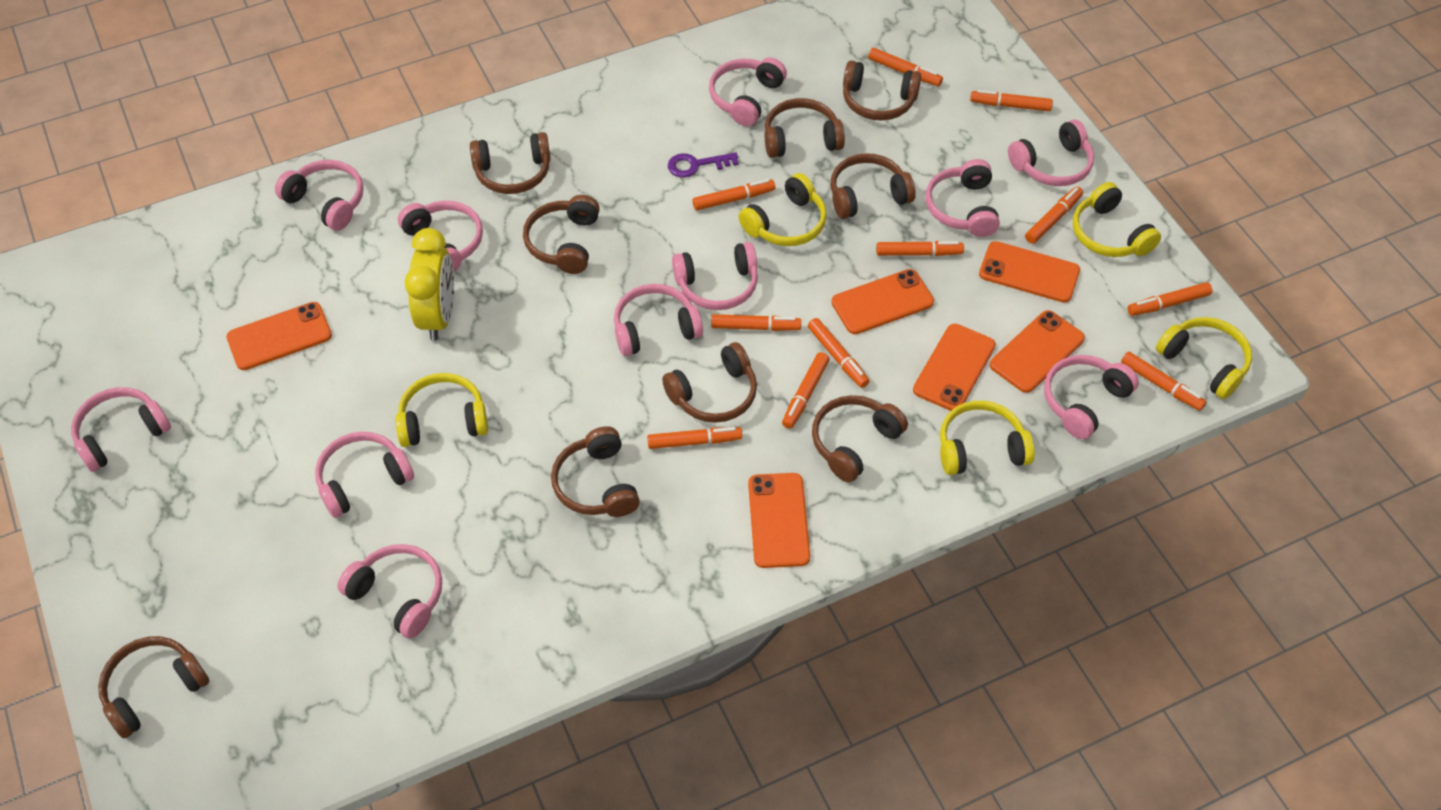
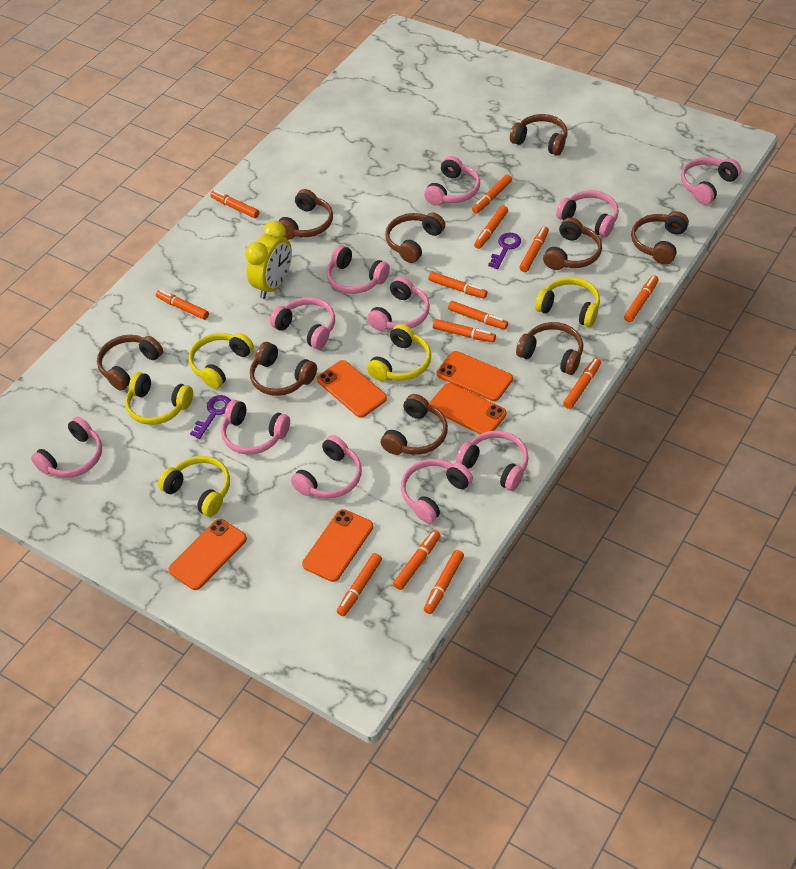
orange marker: 11 -> 13
orange phone: 6 -> 5
purple key: 1 -> 2

